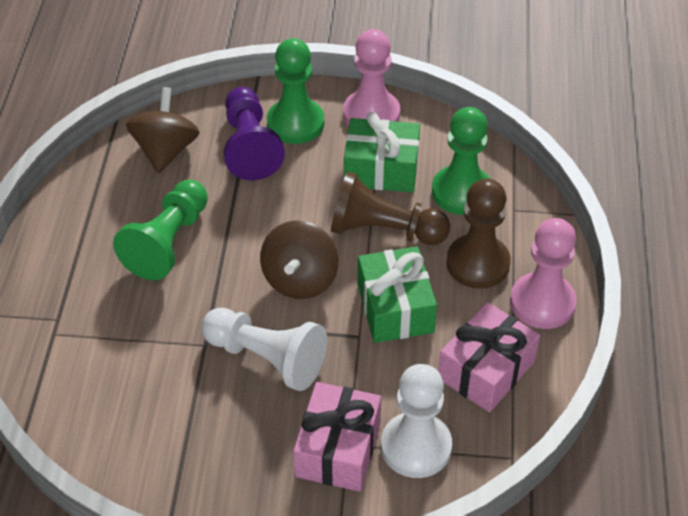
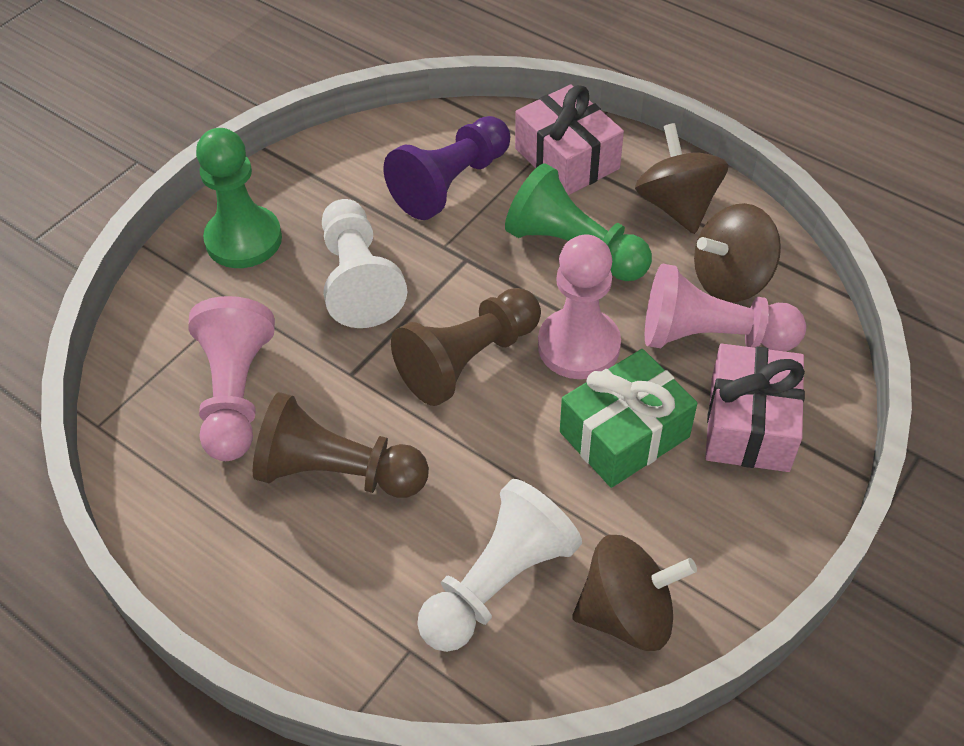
brown spinning top: 2 -> 3
green gift: 2 -> 1
green pawn: 3 -> 2
pink pawn: 2 -> 3

